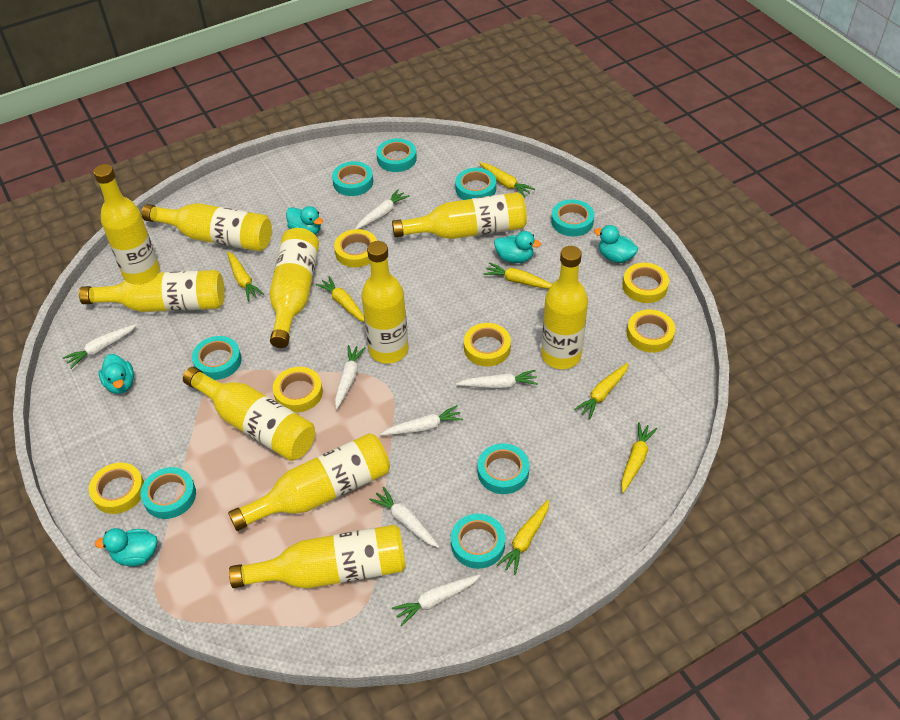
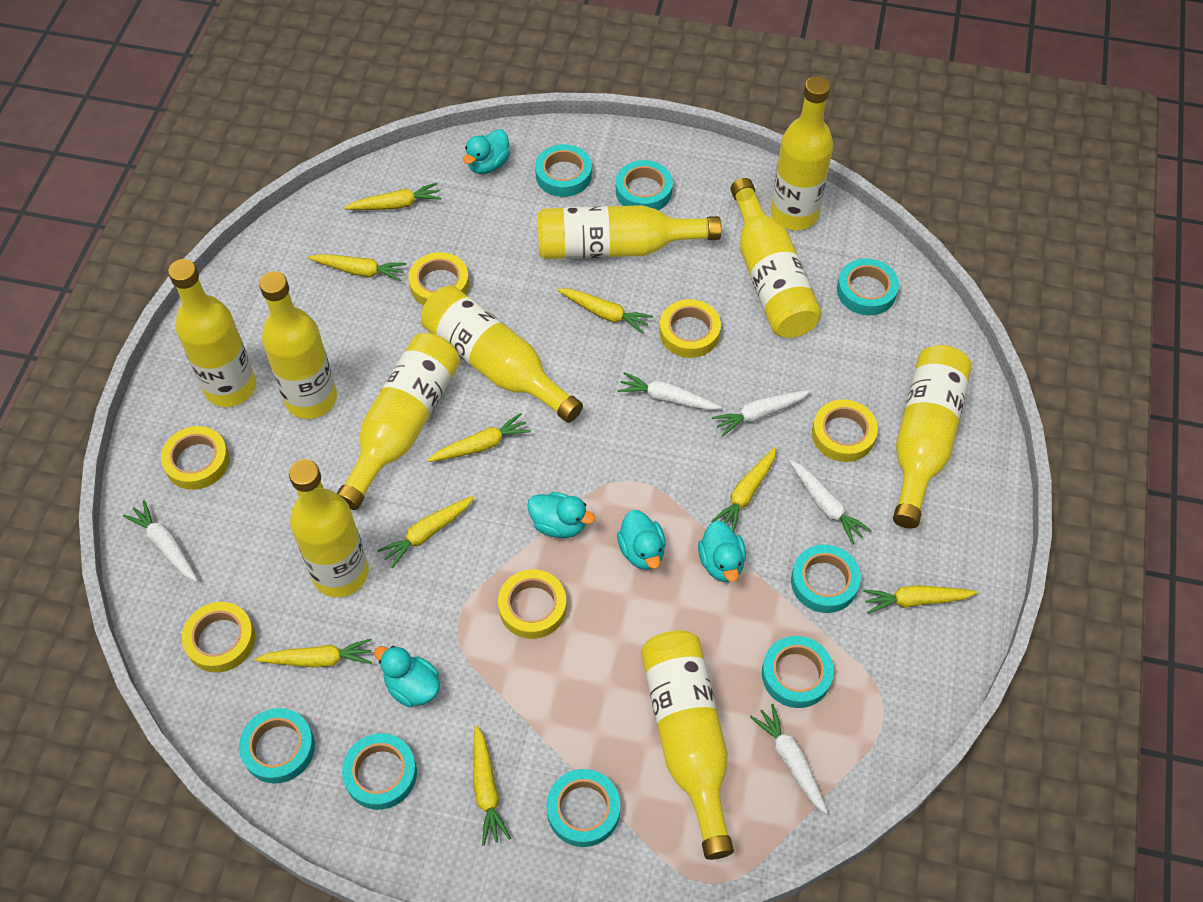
white carrot: 7 -> 5
yellow carrot: 7 -> 9

